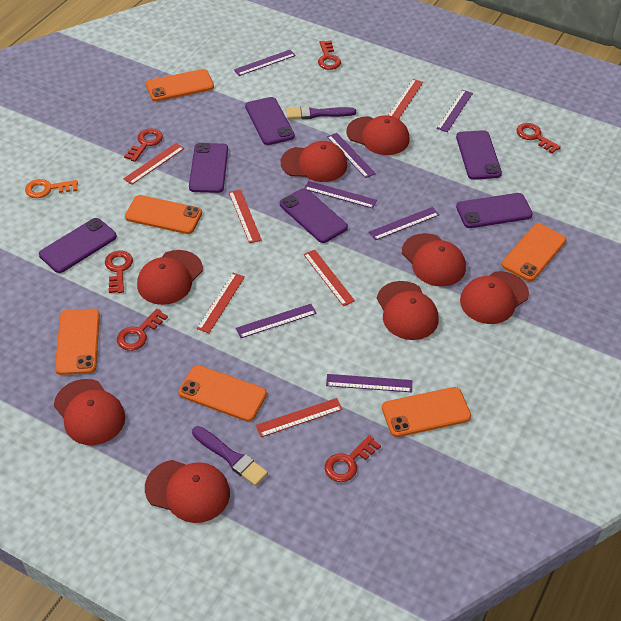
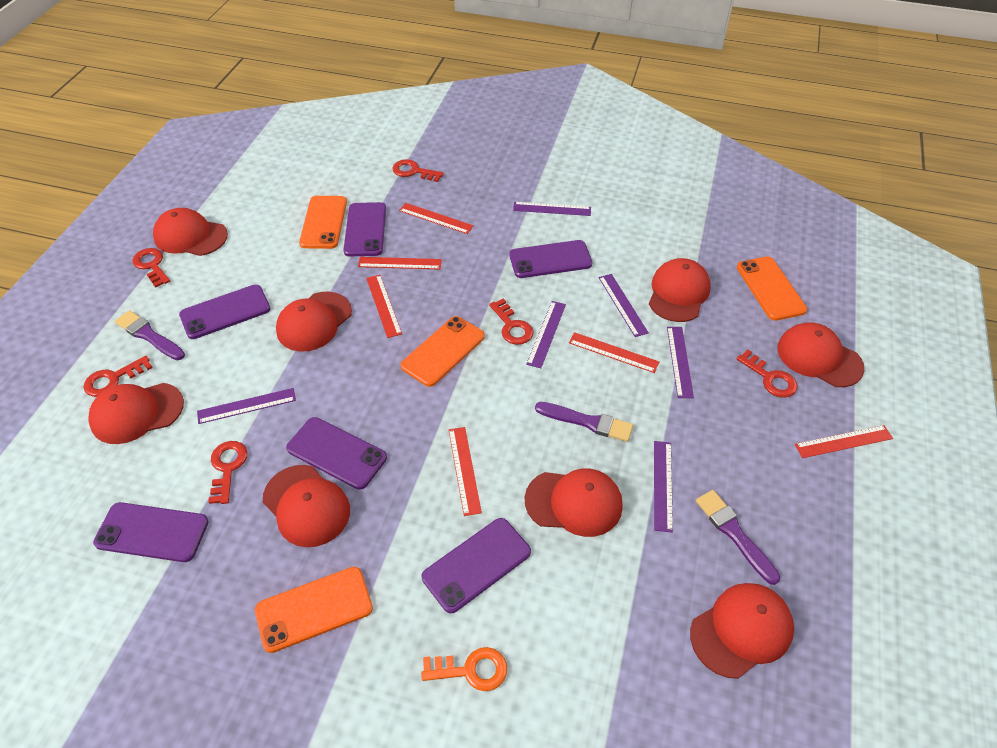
orange phone: 6 -> 4
purple brush: 2 -> 3
purple ruler: 7 -> 6

